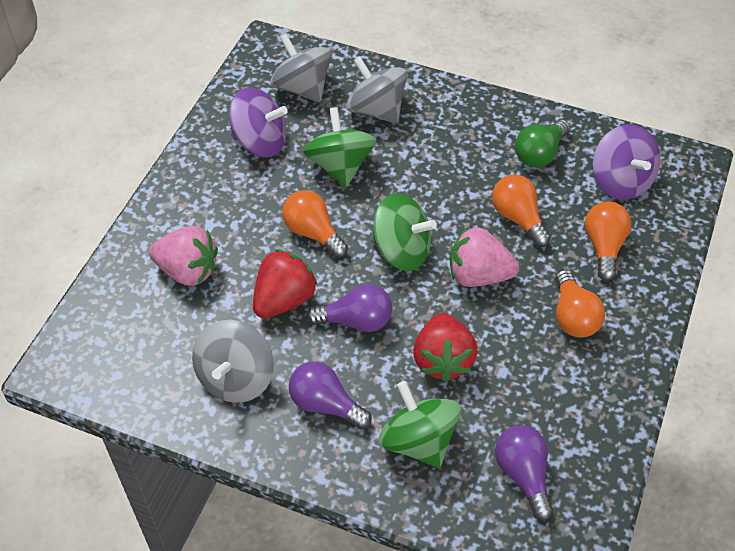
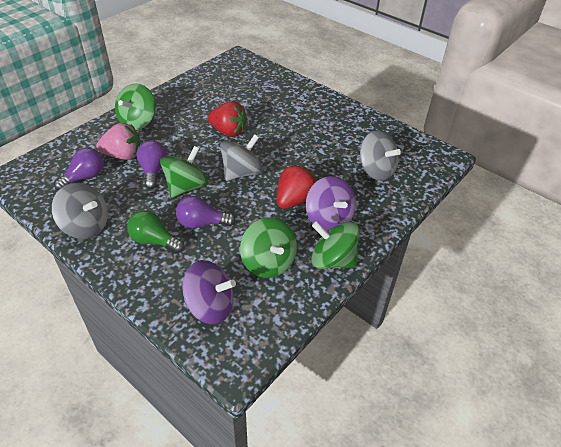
green spinning top: 3 -> 4
orange light bulb: 4 -> 0
pink strawberry: 2 -> 1

